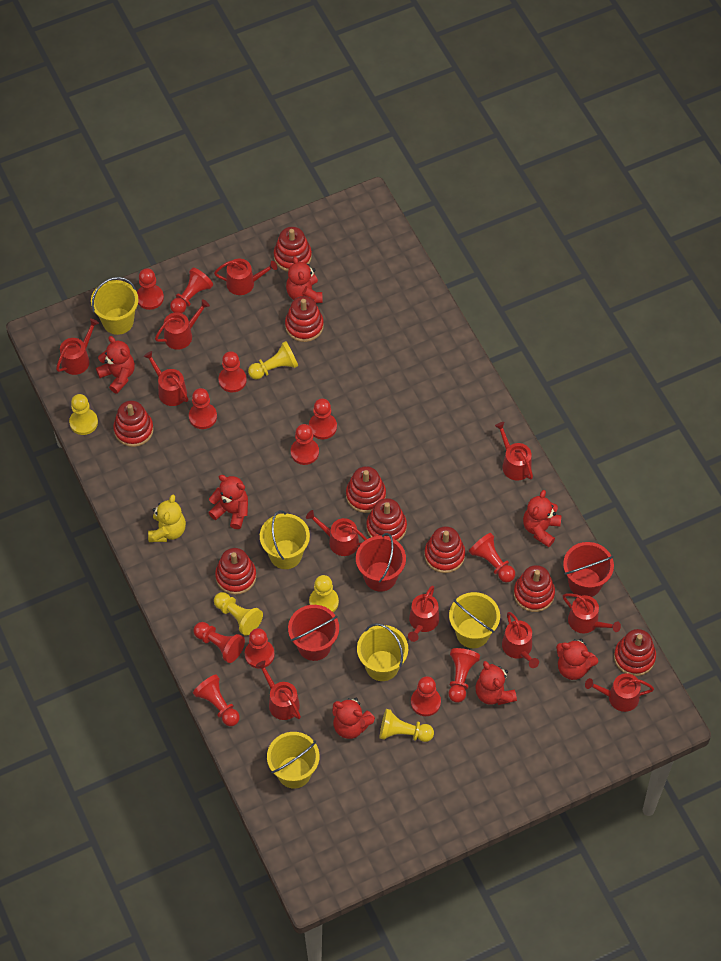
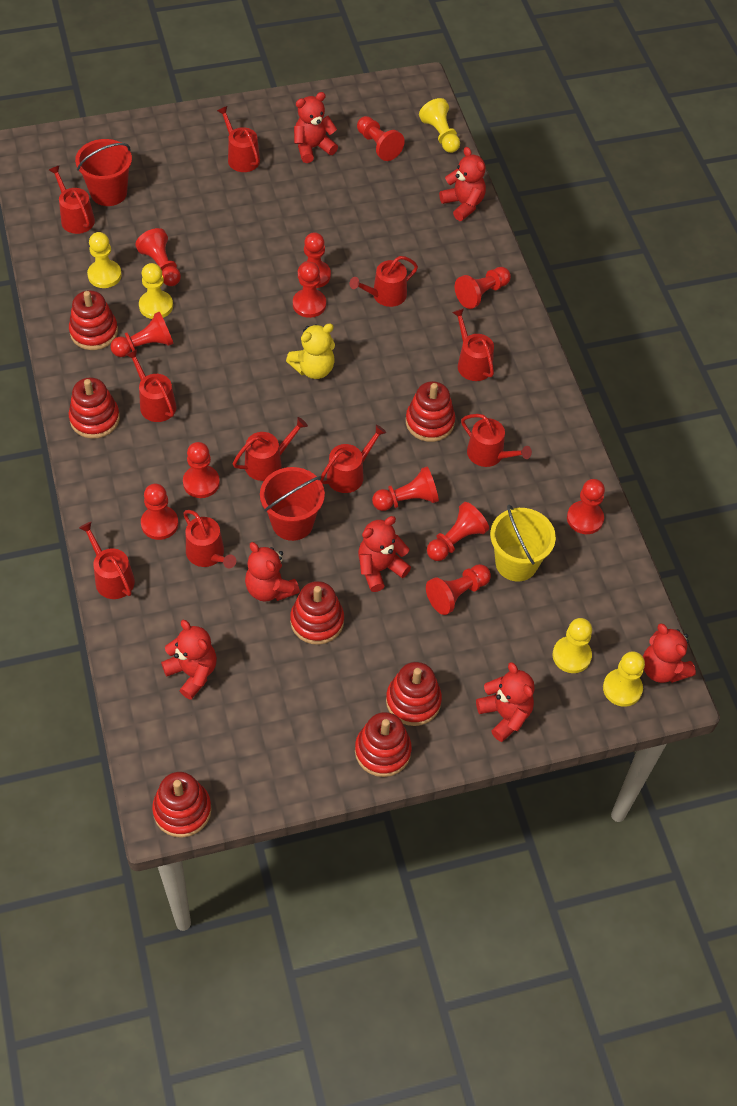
red bucket: 3 -> 2
red stacking toy: 9 -> 7
red watering can: 11 -> 10
yellow bucket: 5 -> 1

